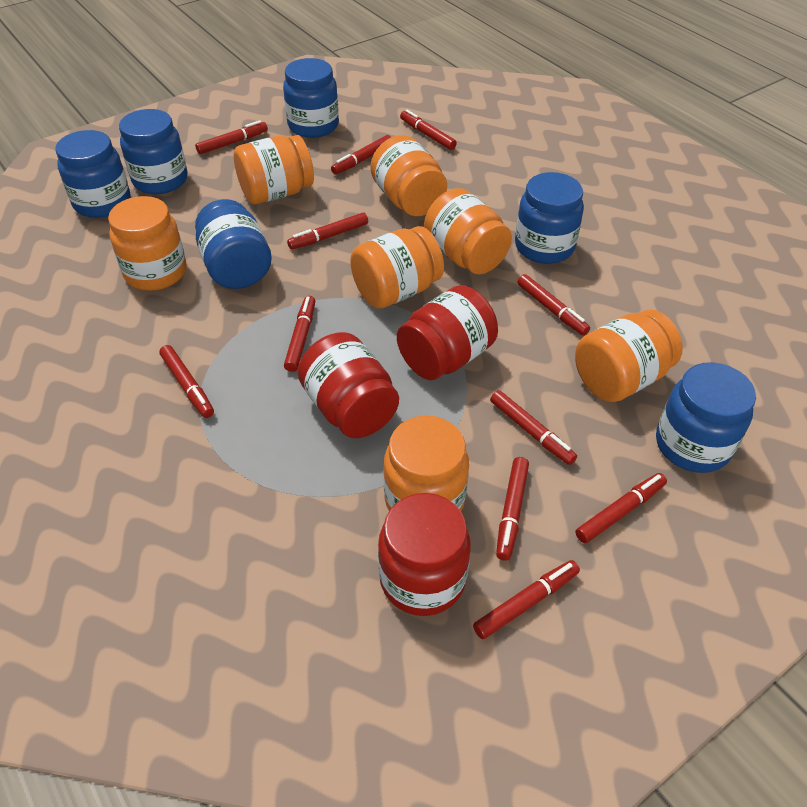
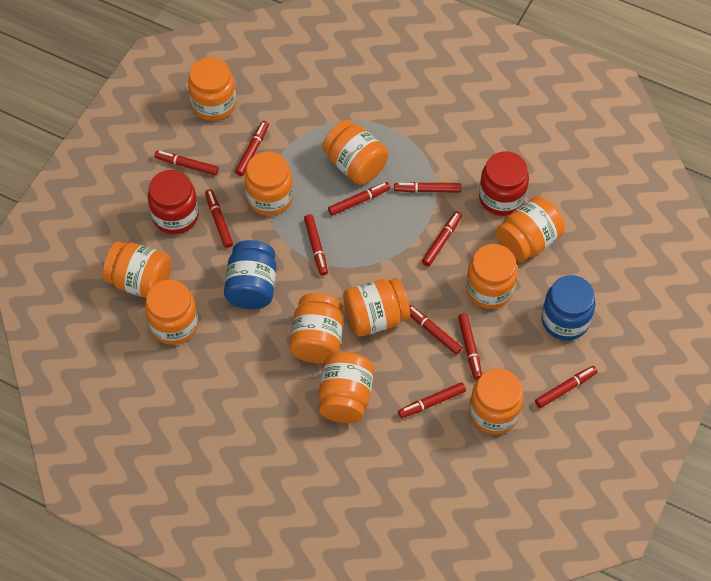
blue jar: 6 -> 2
orange jar: 7 -> 11
red jar: 3 -> 2

